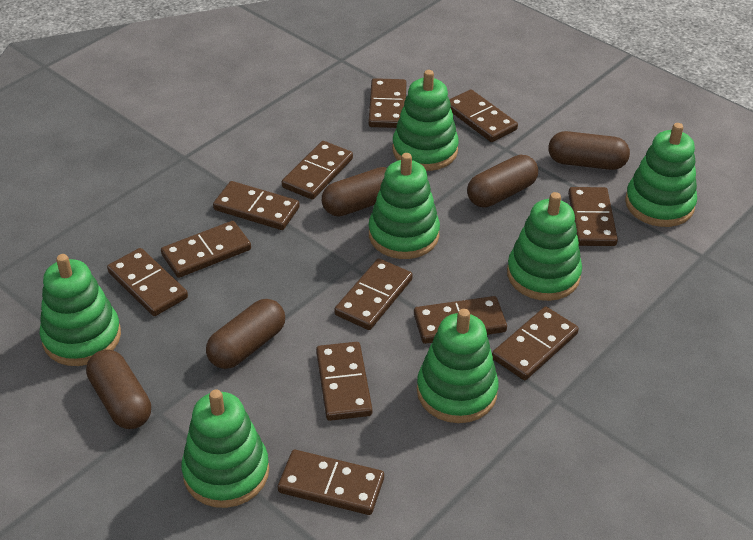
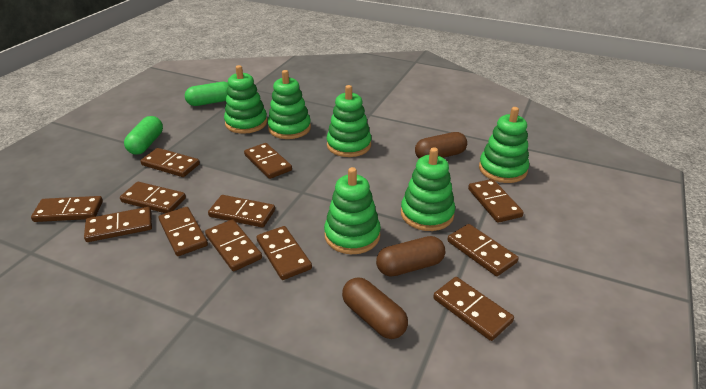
brown capsule: 5 -> 3
green capsule: 0 -> 2
green stacking toy: 7 -> 6

